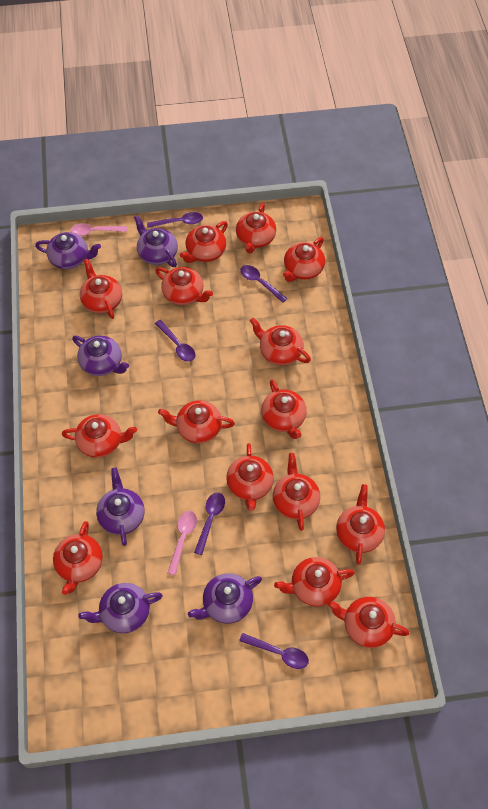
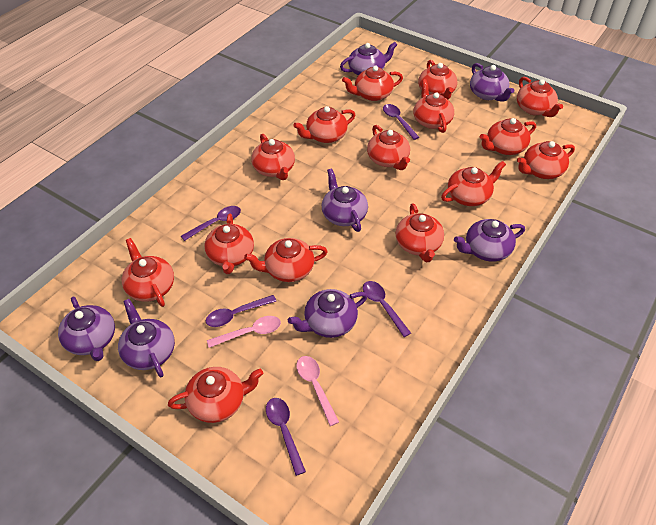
purple teapot: 6 -> 7

